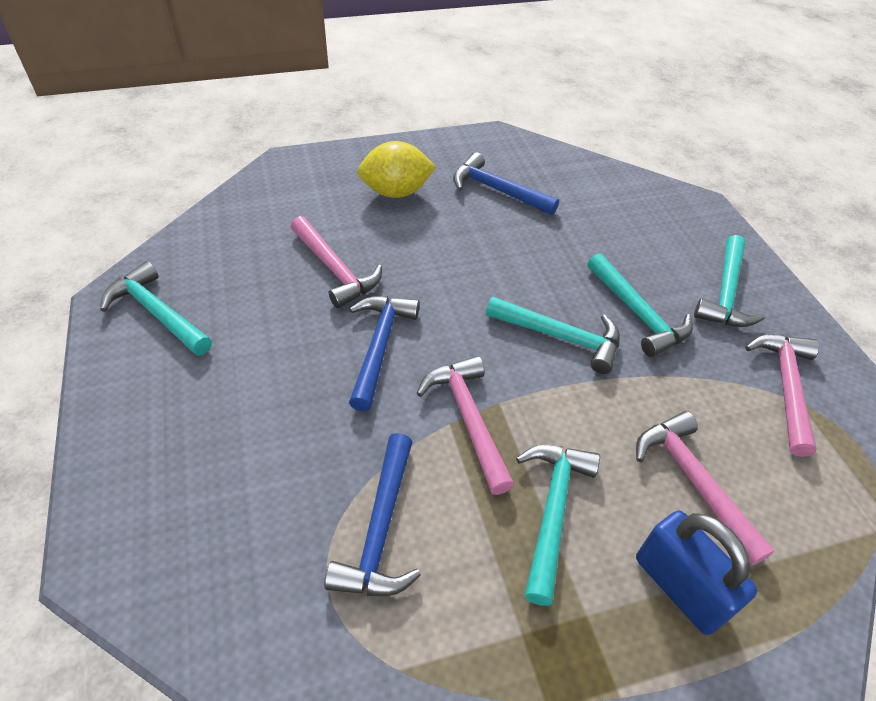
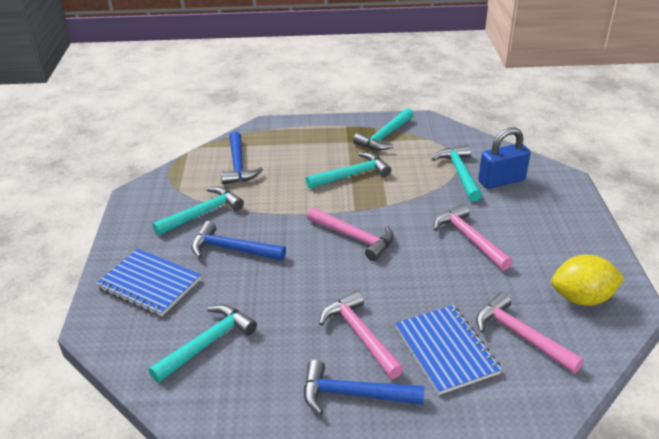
blue notebook: 0 -> 2

